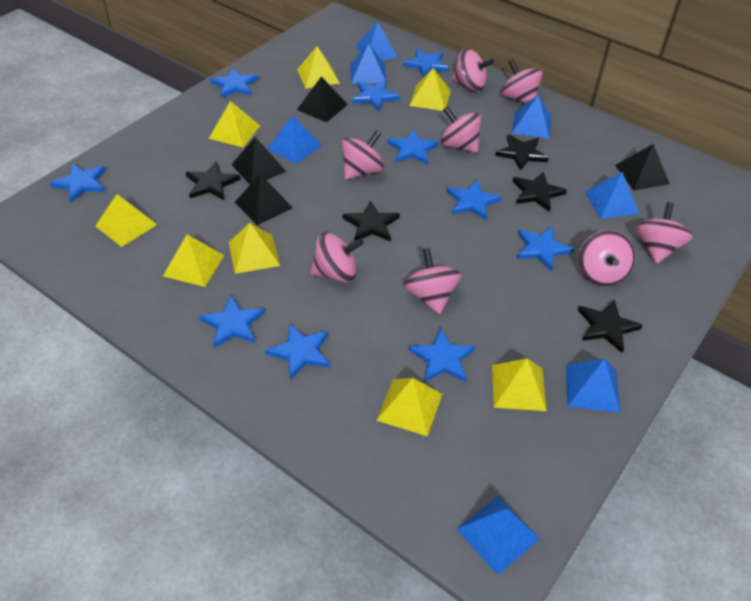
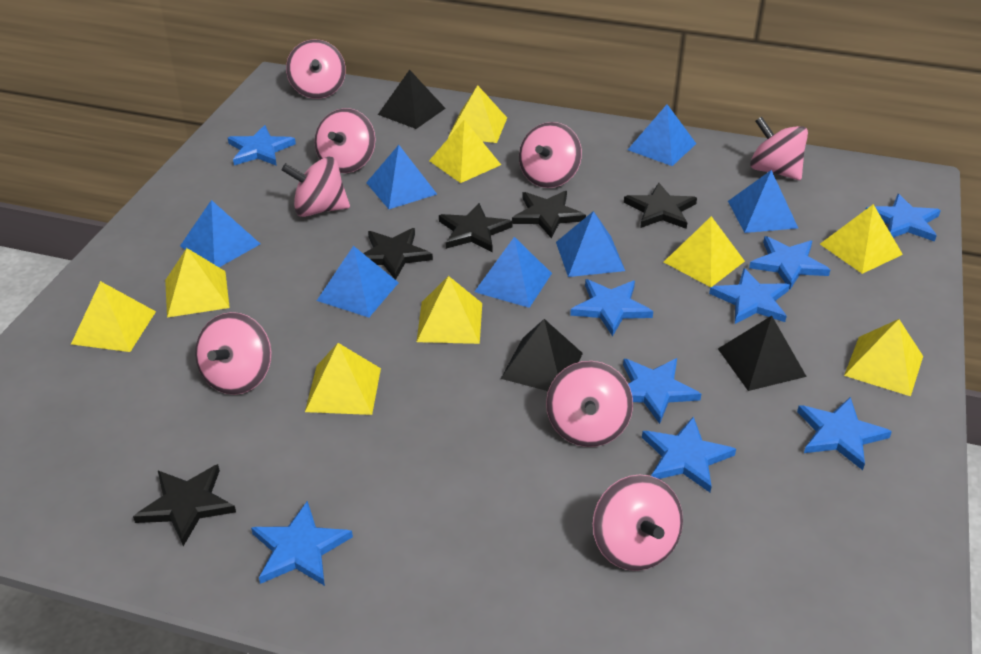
black pyramid: 4 -> 3
blue star: 10 -> 9
yellow pyramid: 8 -> 9

